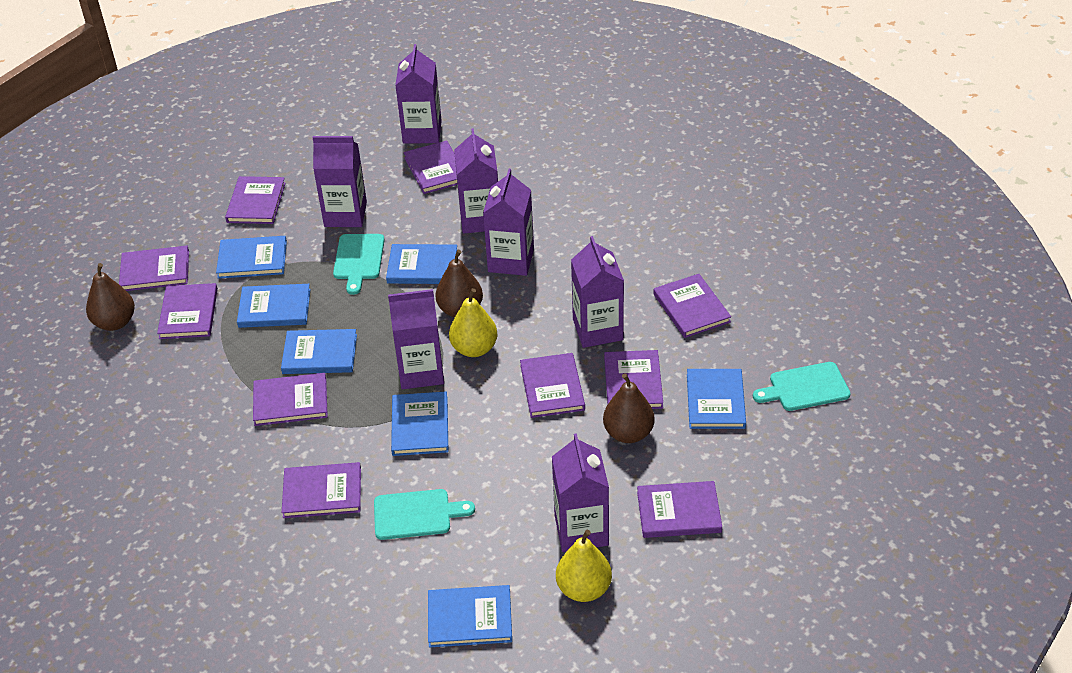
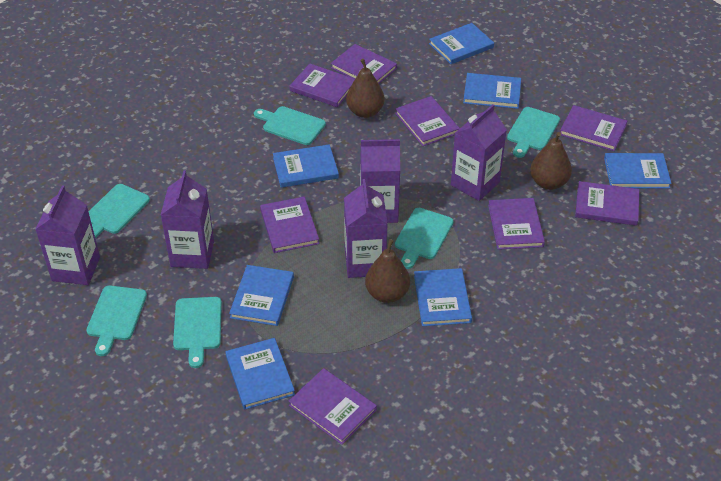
purple book: 10 -> 8
purple carton: 7 -> 5
turquoise cutting board: 3 -> 6
yellow pear: 2 -> 0

